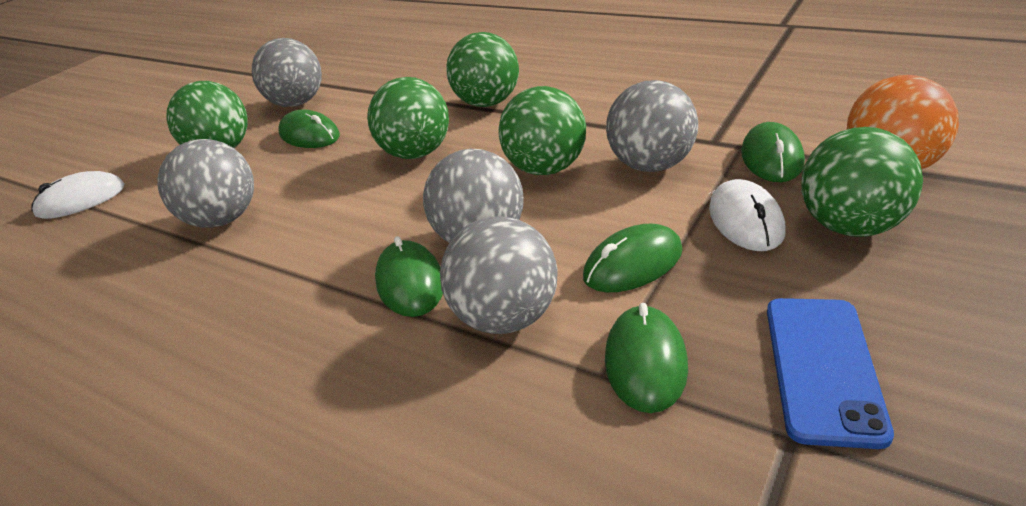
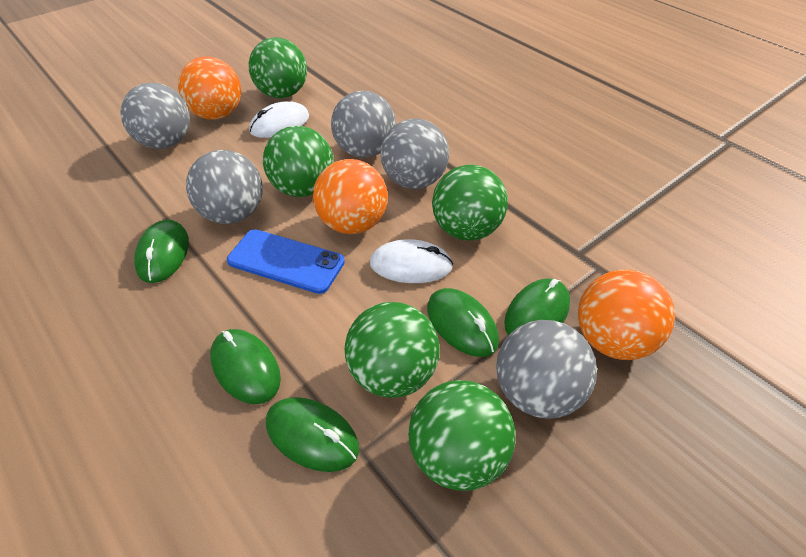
orange ball: 1 -> 3

